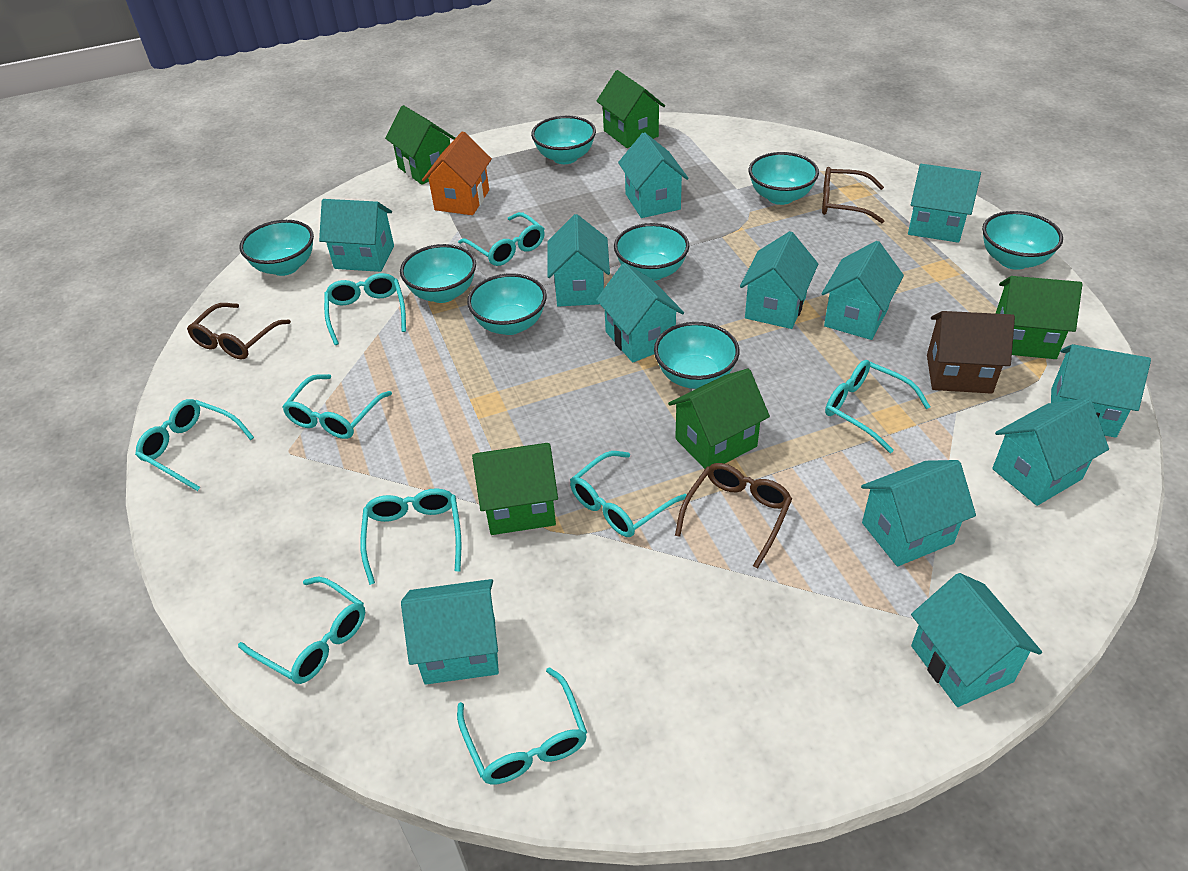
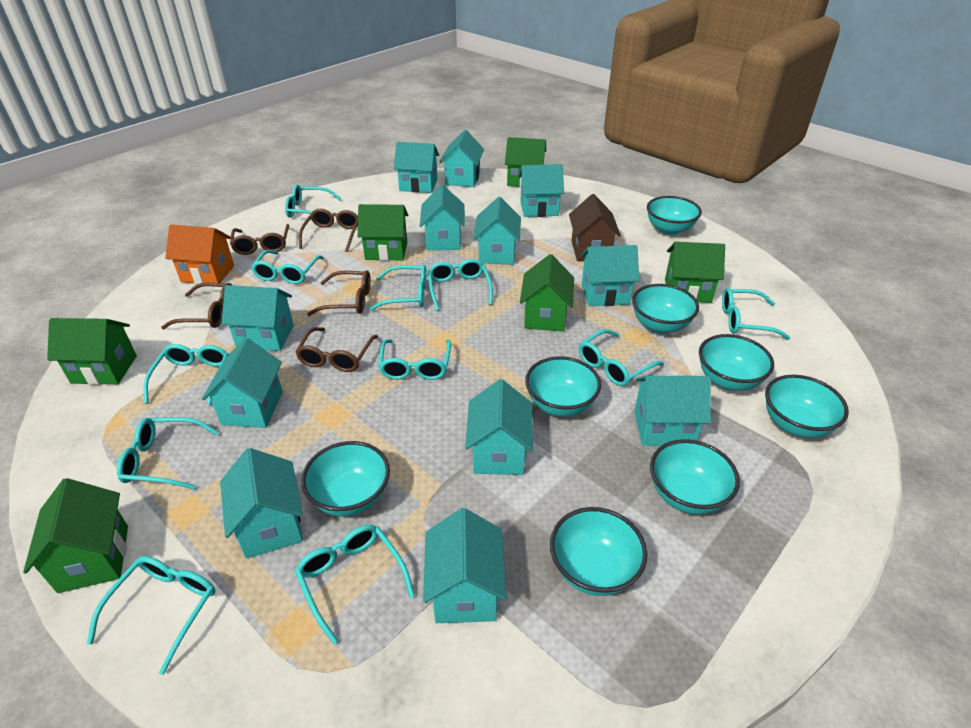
brown glasses: 3 -> 5
green house: 5 -> 6
turquoise glasses: 9 -> 11

